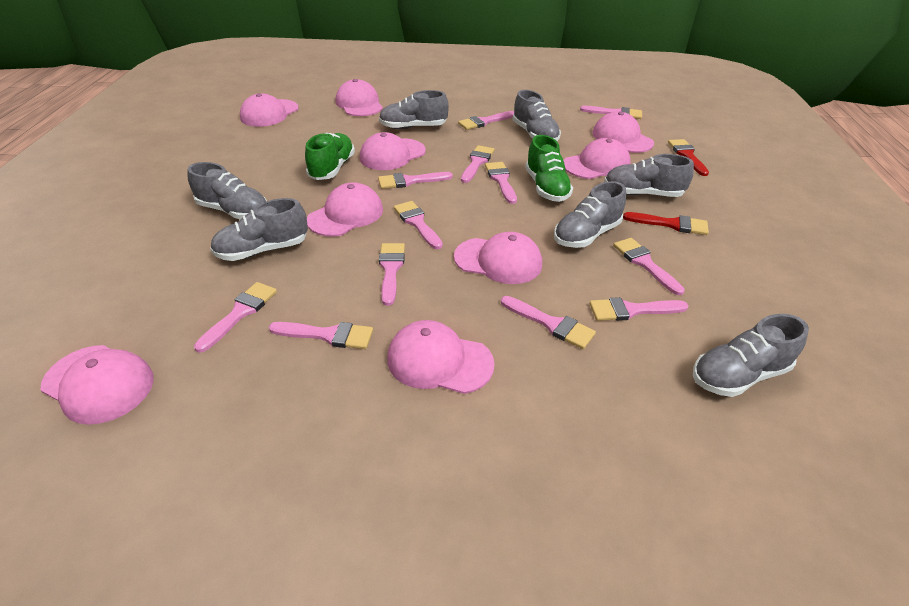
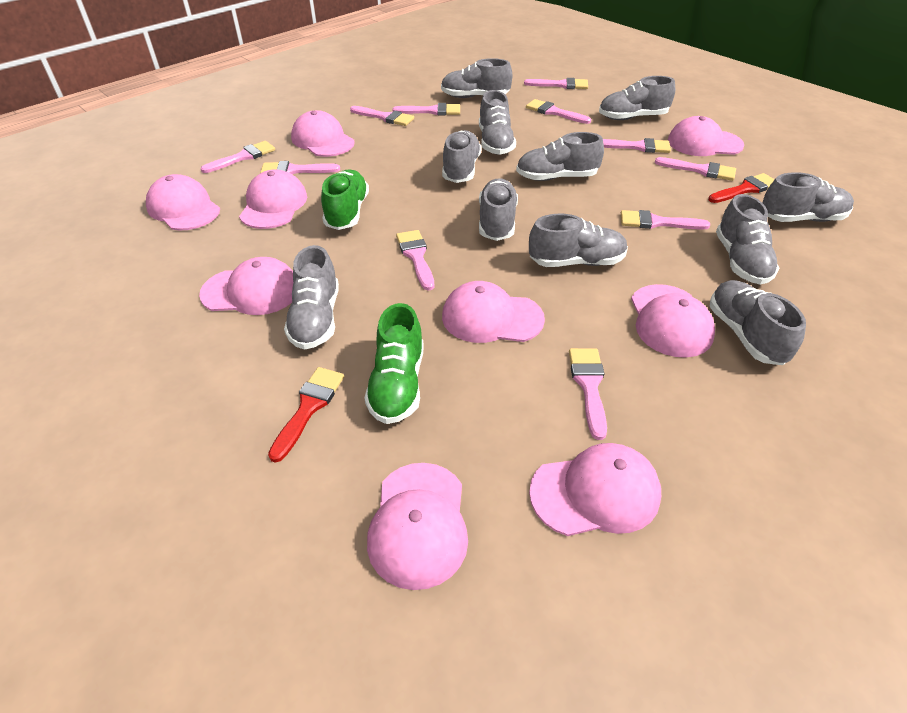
grey shoe: 7 -> 11
pink brush: 12 -> 11

